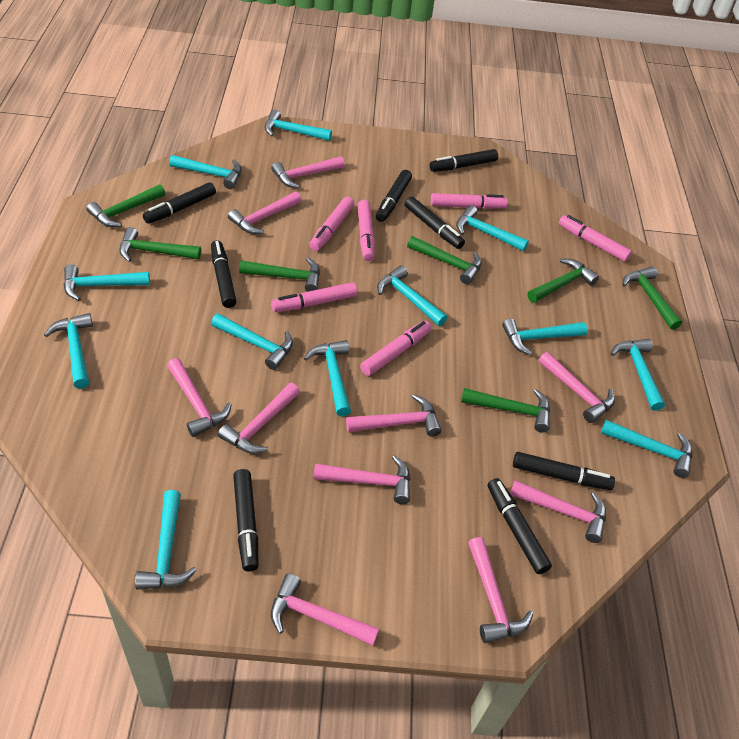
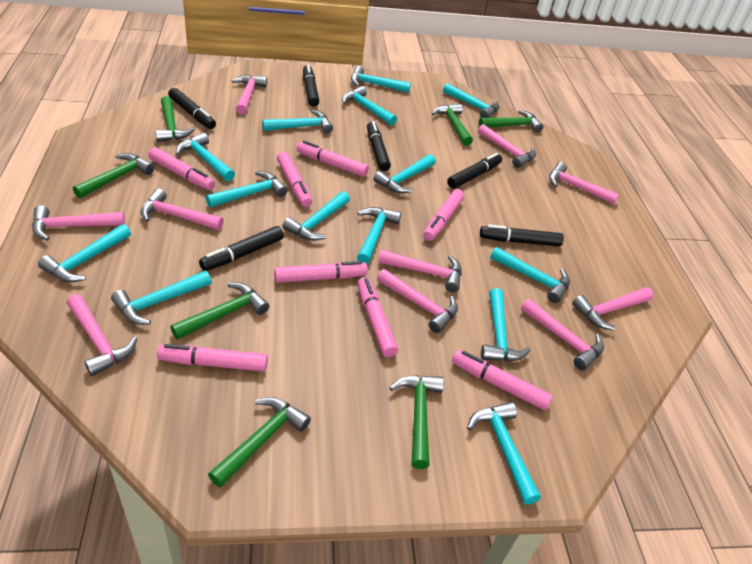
black marker: 8 -> 6
pink marker: 6 -> 8
turquoise hammer: 12 -> 14

